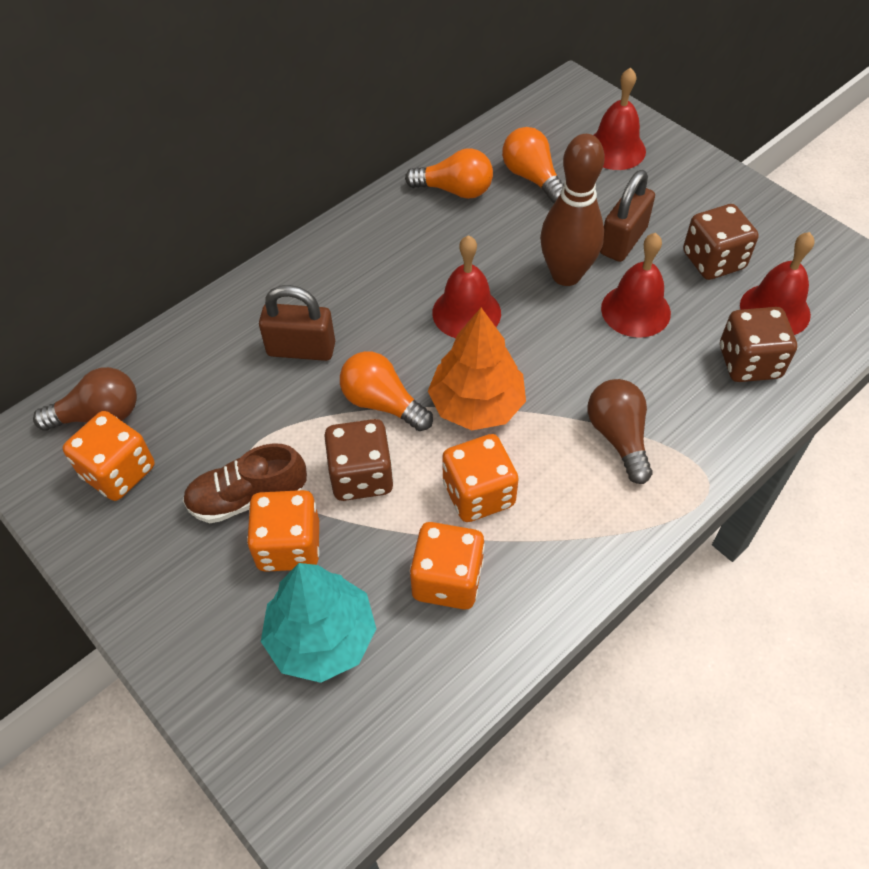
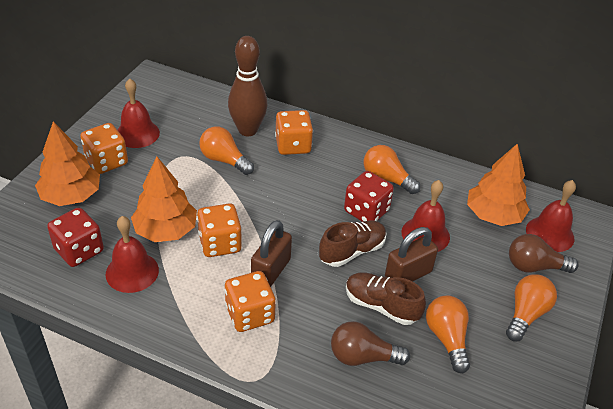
brown dice: 3 -> 0
brown shoe: 1 -> 2
orange light bulb: 3 -> 4
orange tree: 1 -> 3
red dice: 0 -> 2
turquoise tree: 1 -> 0

